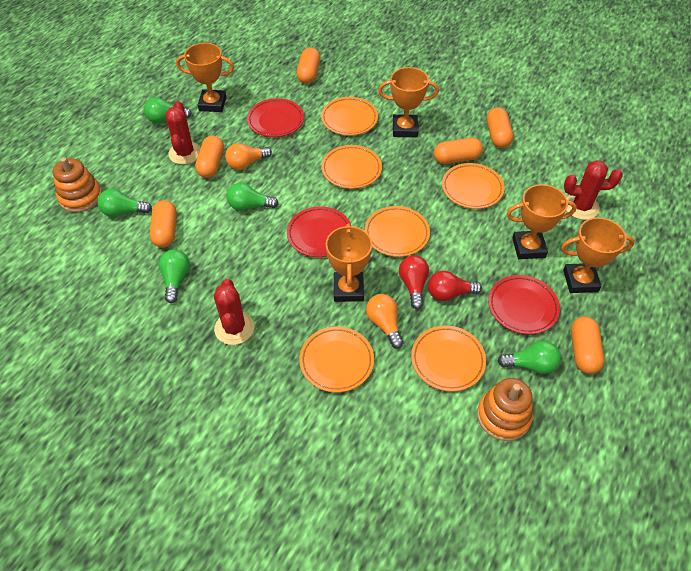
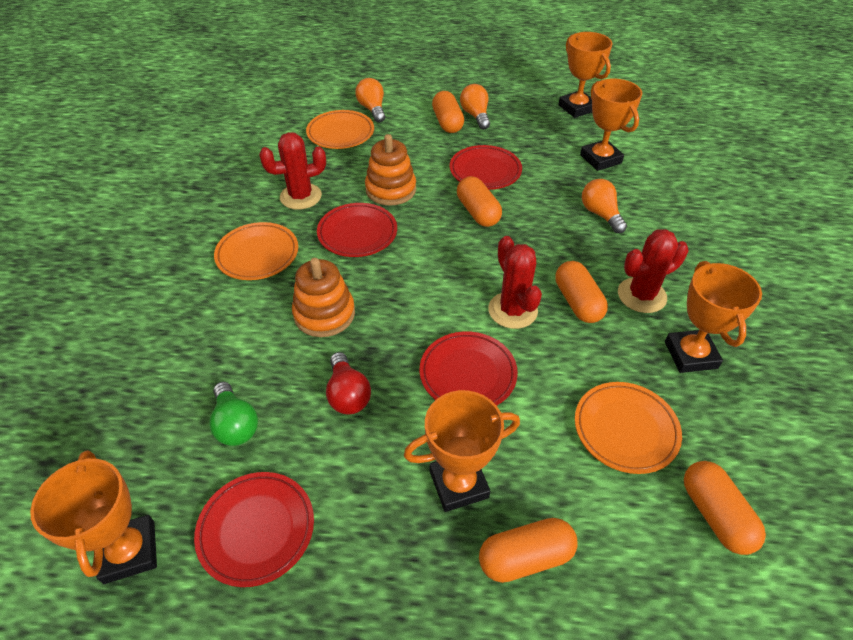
green light bulb: 5 -> 1
orange capsule: 6 -> 5
orange light bulb: 2 -> 3
orange plate: 6 -> 3
red light bulb: 2 -> 1
red plate: 3 -> 4

